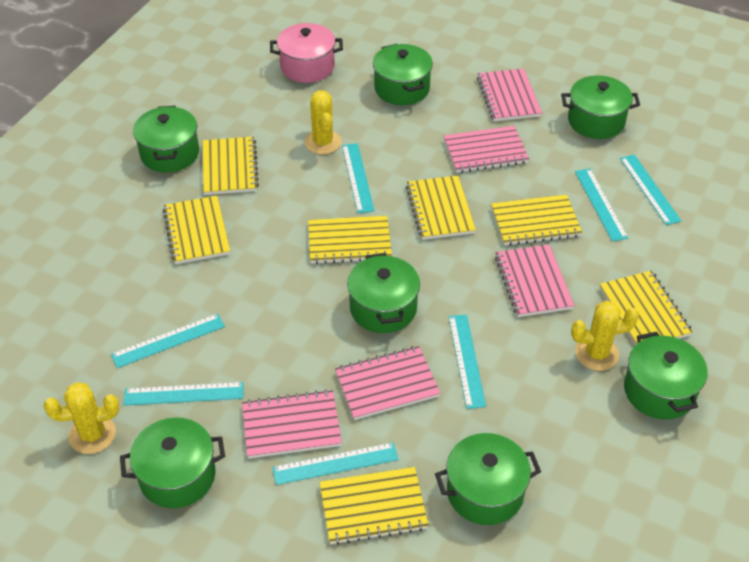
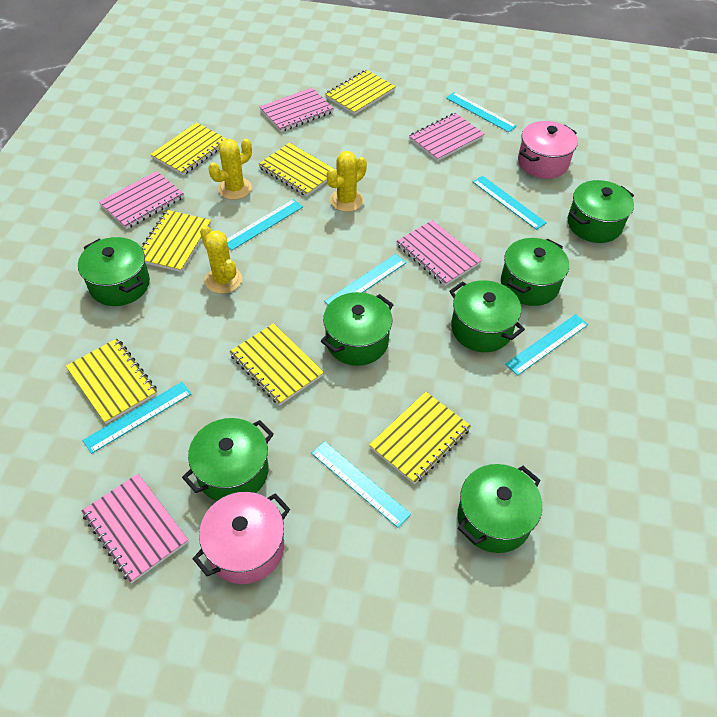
pink pot: 1 -> 2

